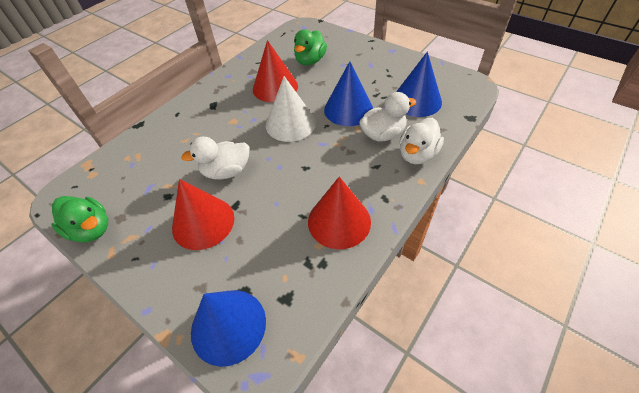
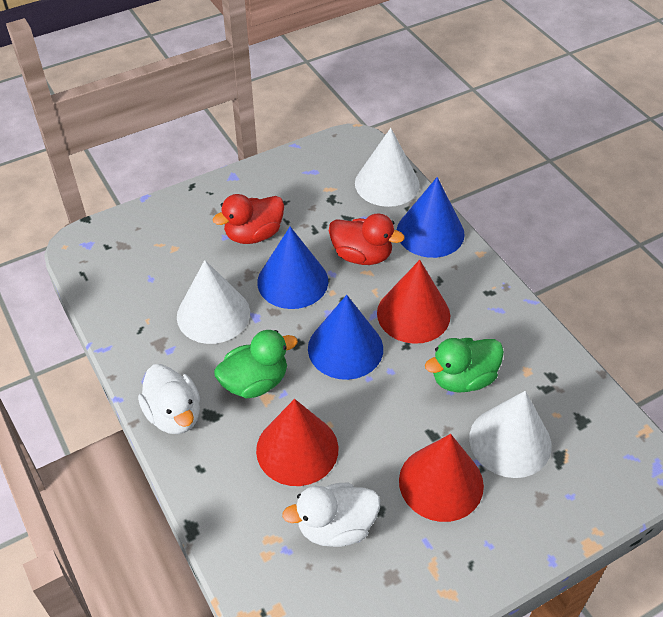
red duck: 0 -> 2
white cone: 1 -> 3
white duck: 3 -> 2

